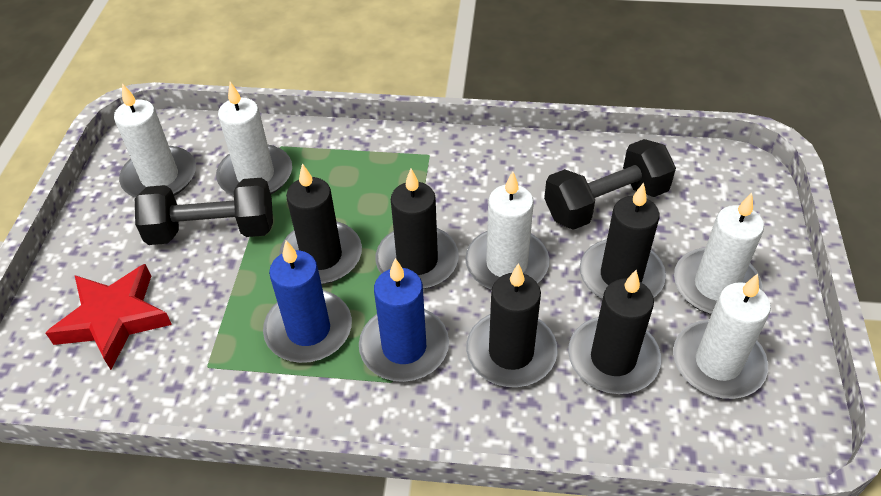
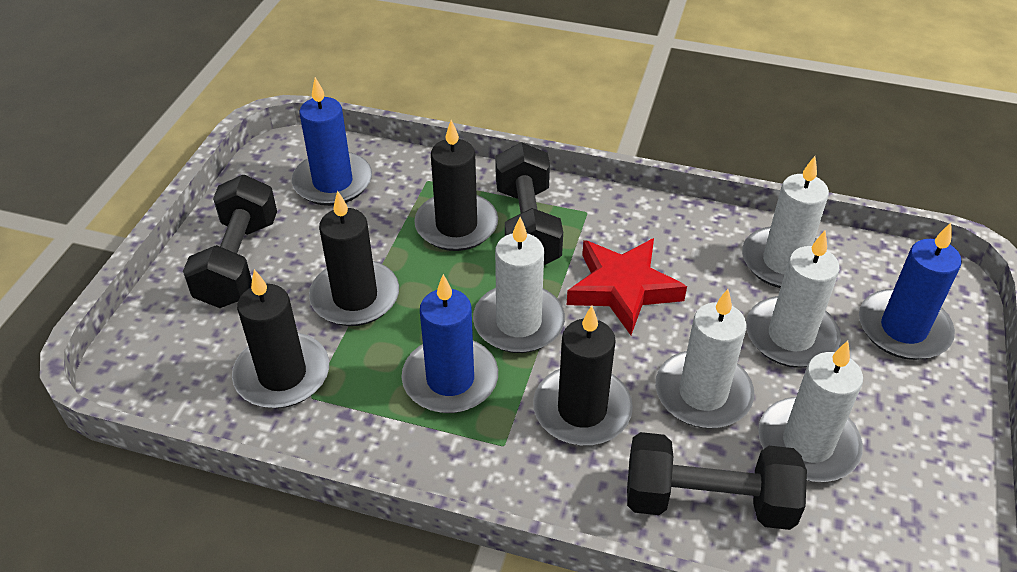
black candle: 5 -> 4
black dumbbell: 2 -> 3
blue candle: 2 -> 3

